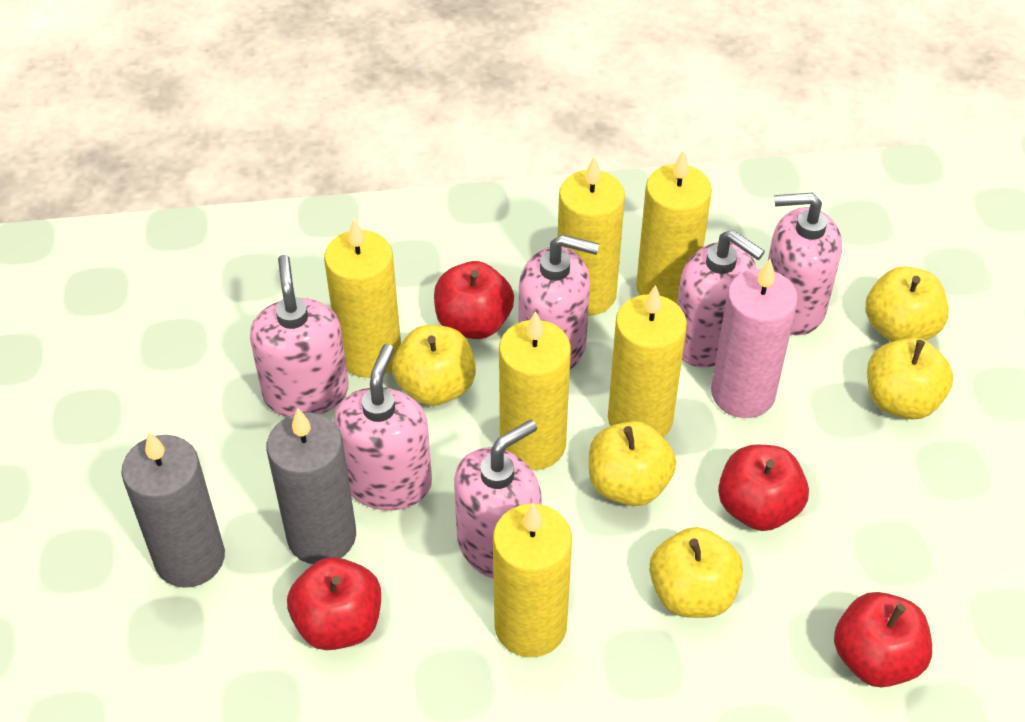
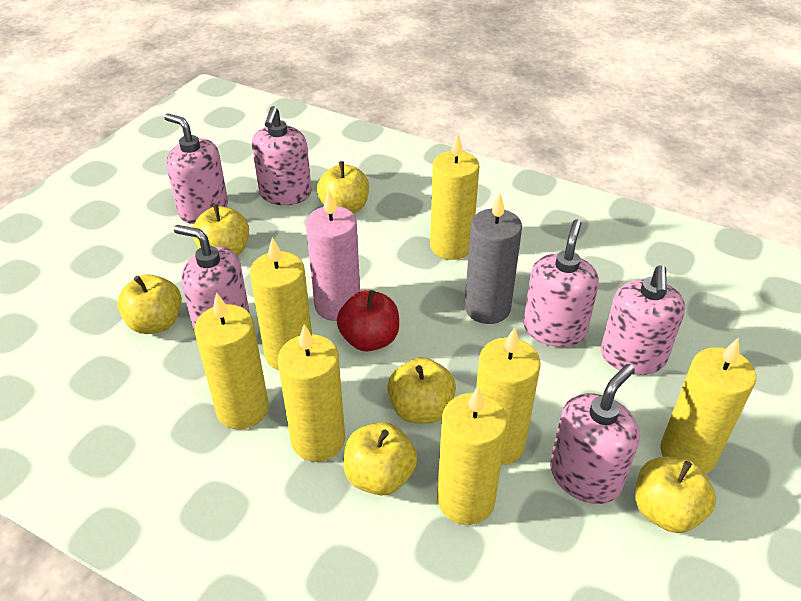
grey candle: 2 -> 1
red apple: 4 -> 1
yellow apple: 5 -> 6
yellow candle: 6 -> 7

